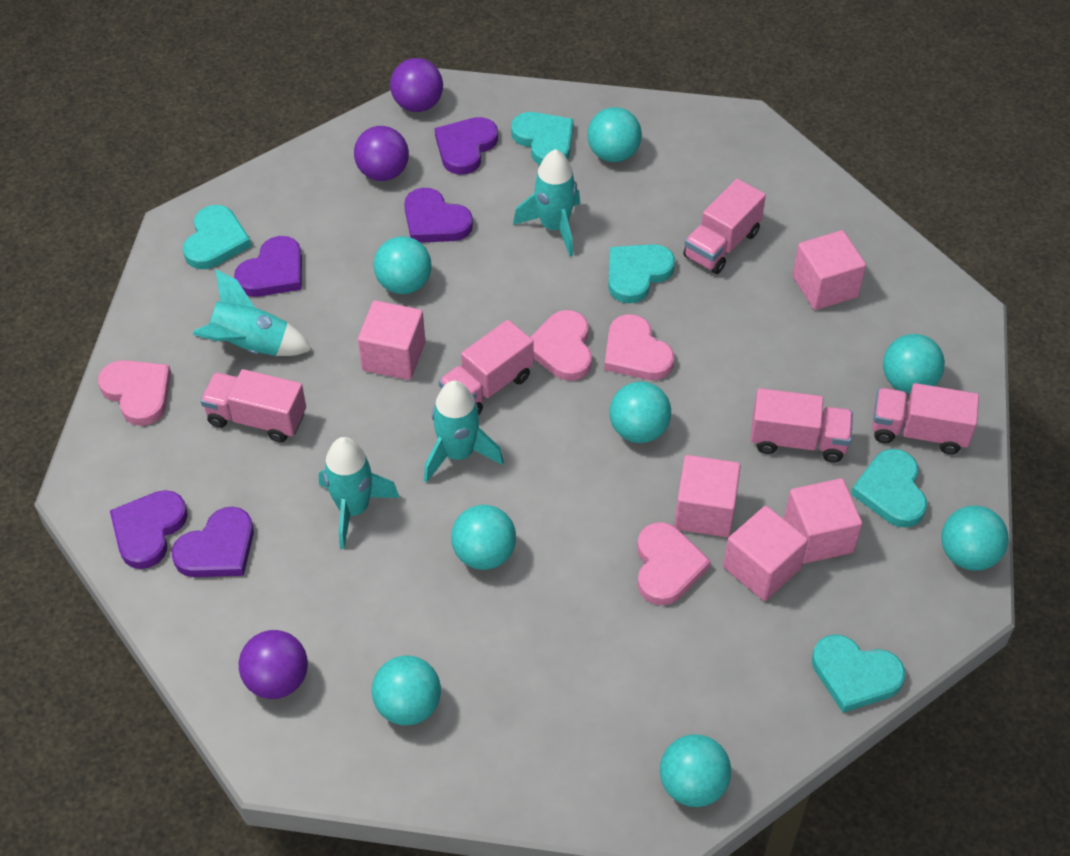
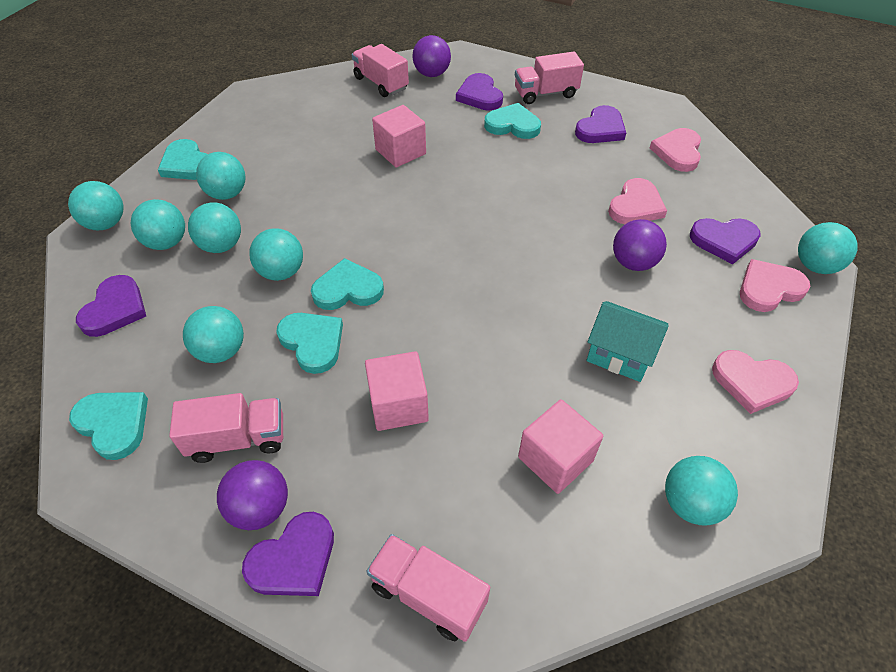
pink cube: 5 -> 3
pink truck: 5 -> 4
turquoise house: 0 -> 1
turquoise rocket: 4 -> 0

